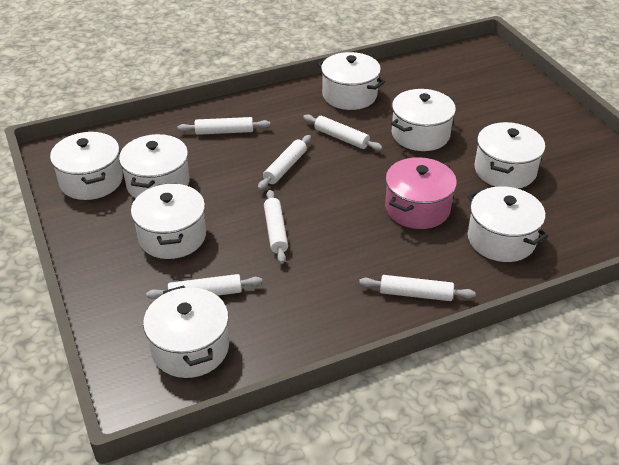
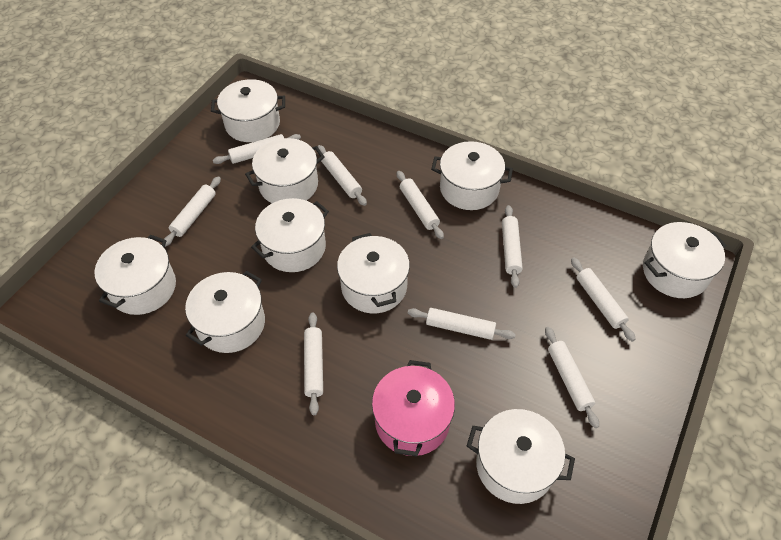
white pot: 8 -> 9
white rolling pin: 6 -> 9

